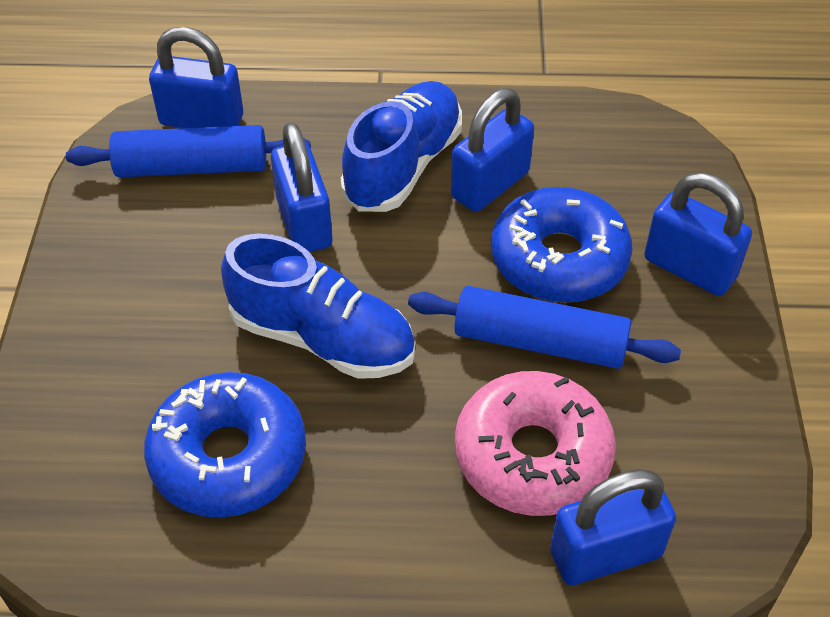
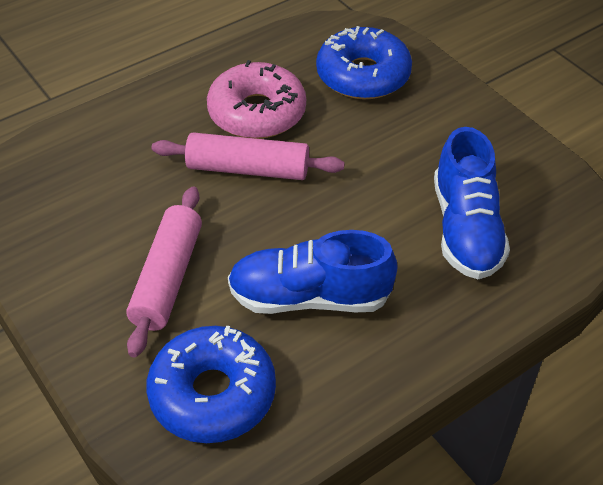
blue padlock: 5 -> 0
blue rolling pin: 2 -> 0
pink rolling pin: 0 -> 2

